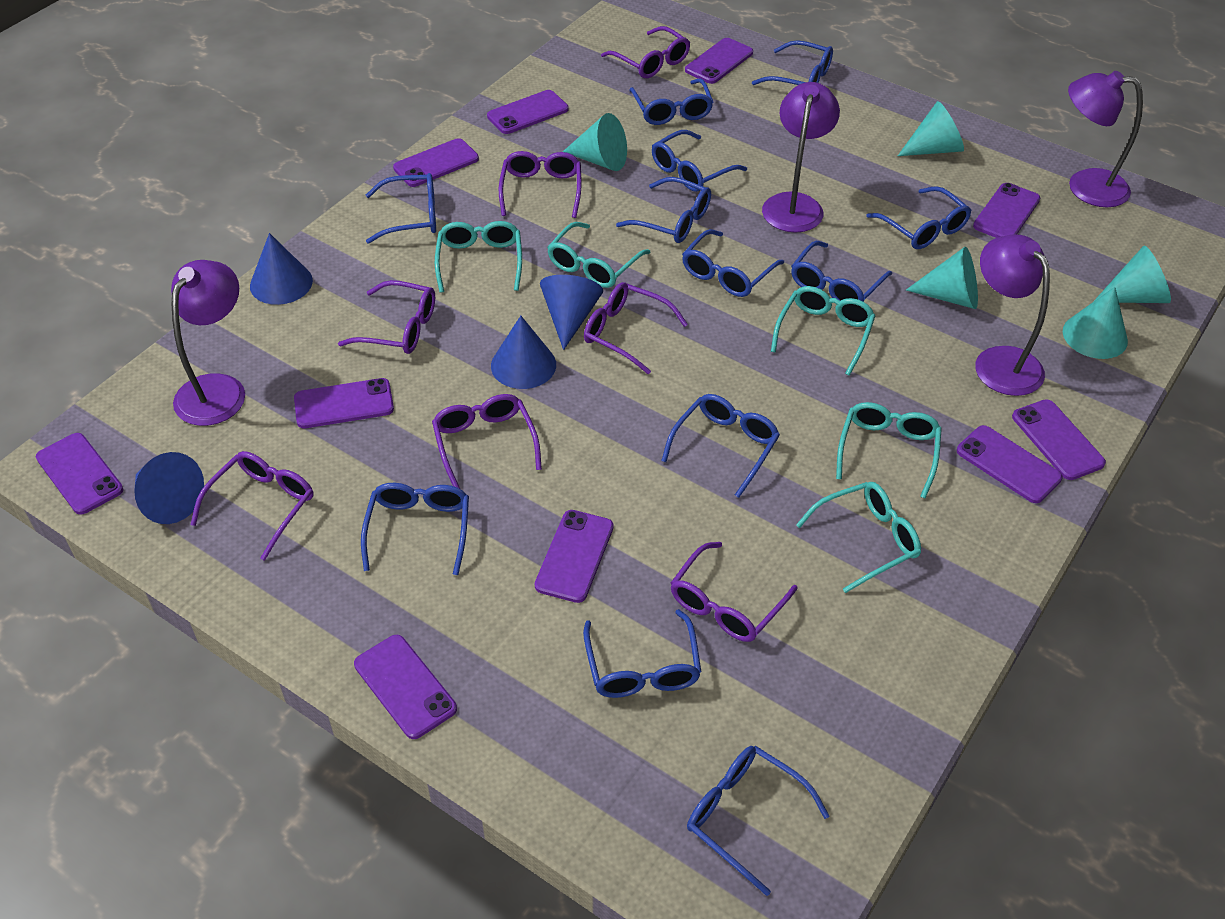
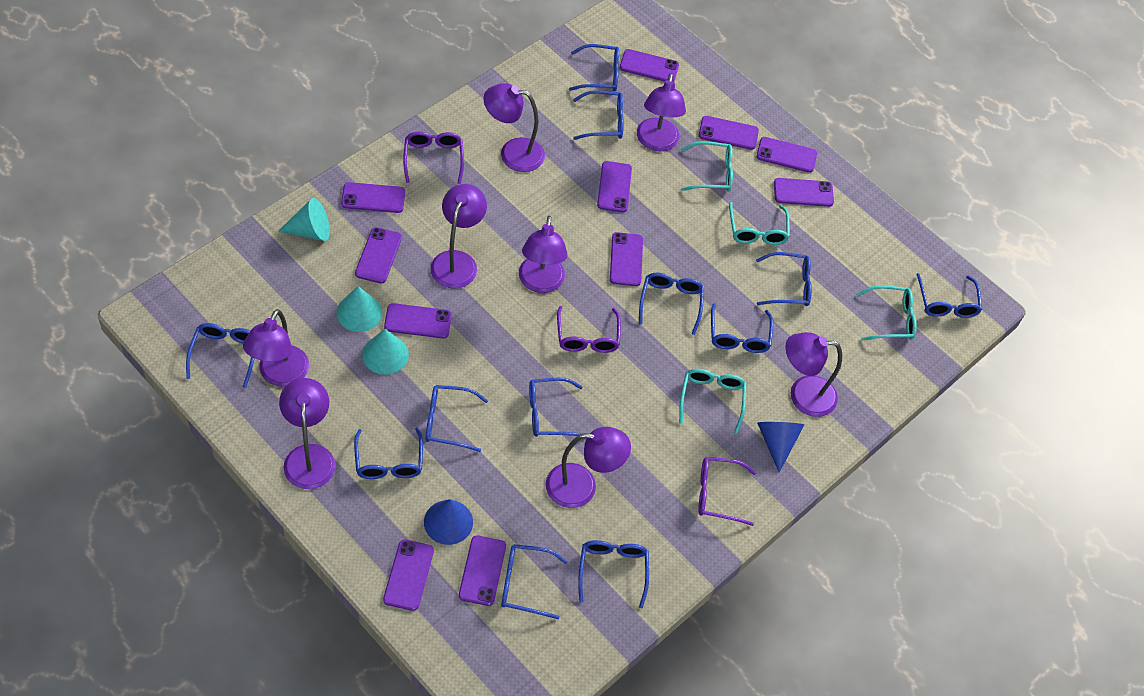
blue cone: 4 -> 2
purple glasses: 7 -> 3
purple lamp: 4 -> 8
purple phone: 10 -> 11
turquoise cone: 5 -> 3
turquoise glasses: 5 -> 4

